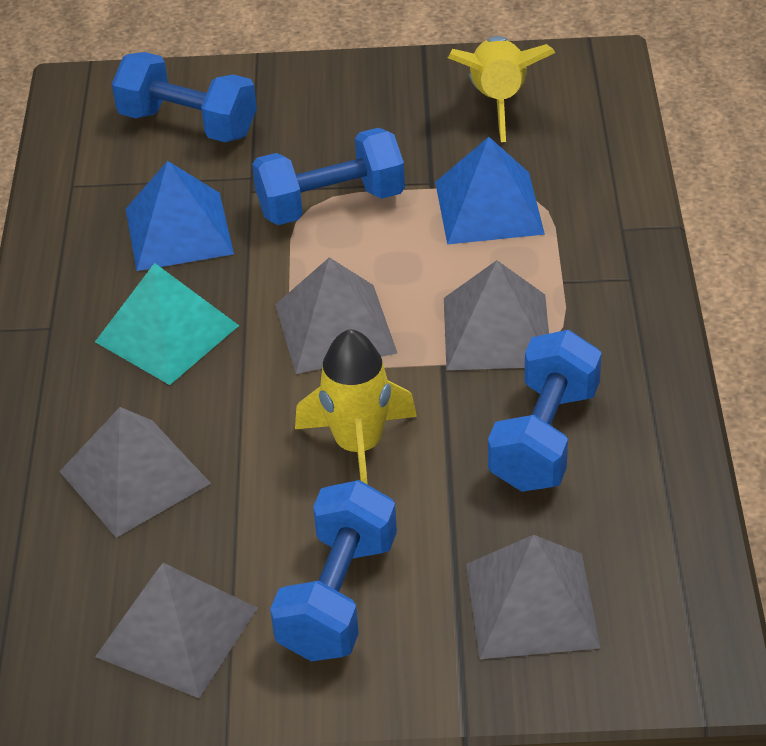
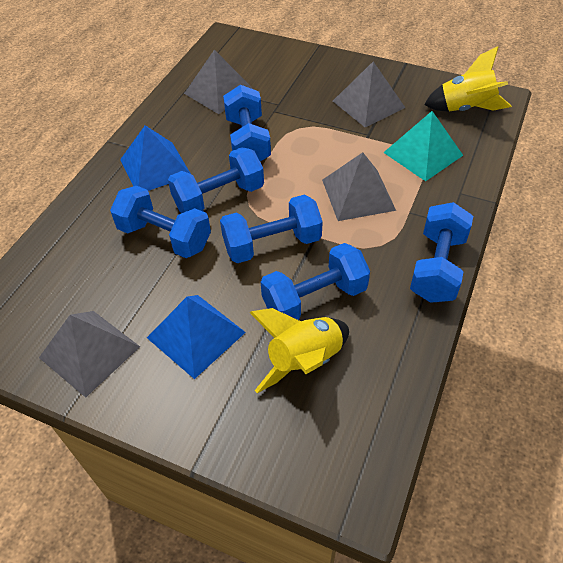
blue dumbbell: 4 -> 6
grey pyramid: 5 -> 4

